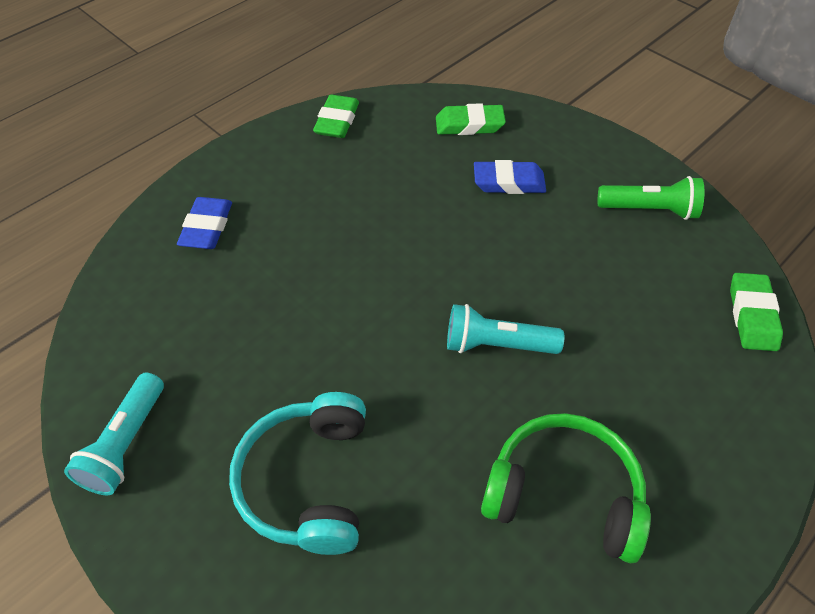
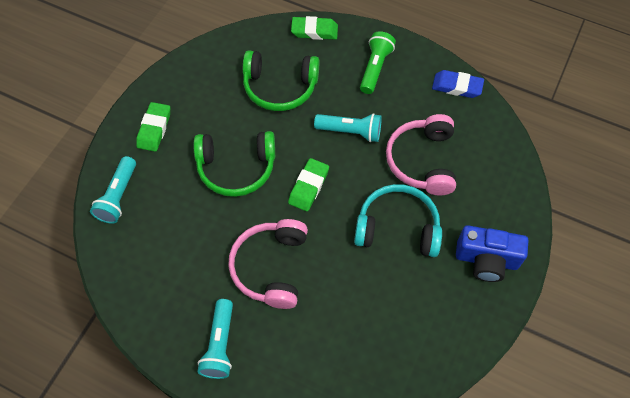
blue camera: 0 -> 1
blue eraser: 2 -> 1
green headphones: 1 -> 2
pink headphones: 0 -> 2
turquoise flashlight: 2 -> 3

